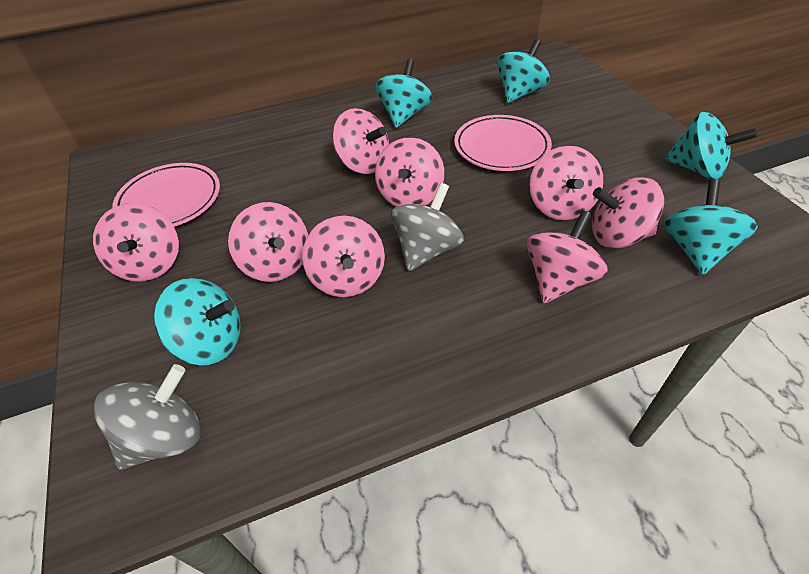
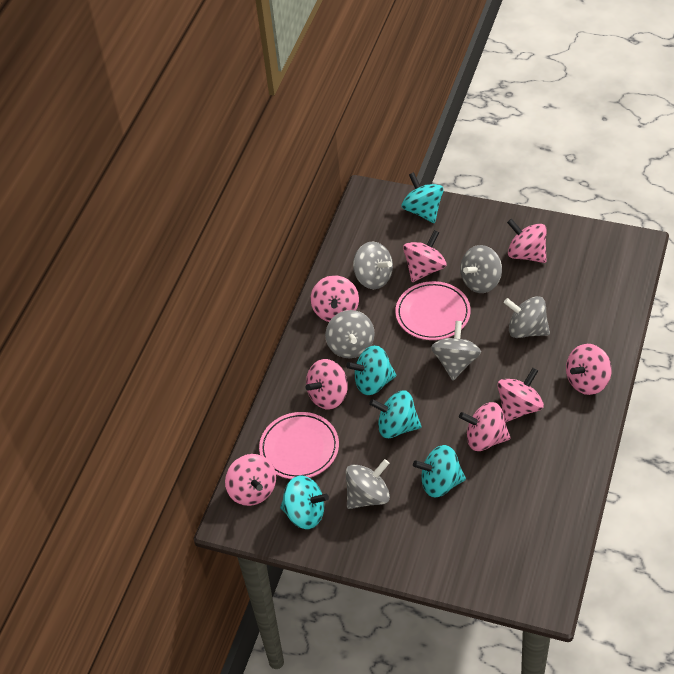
grey spinning top: 2 -> 6

